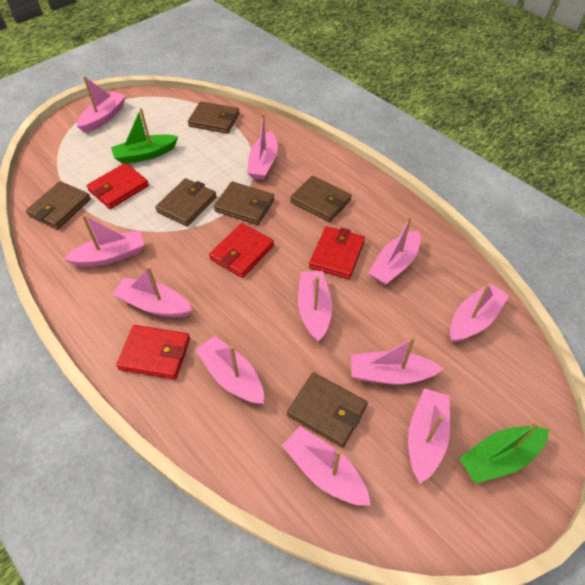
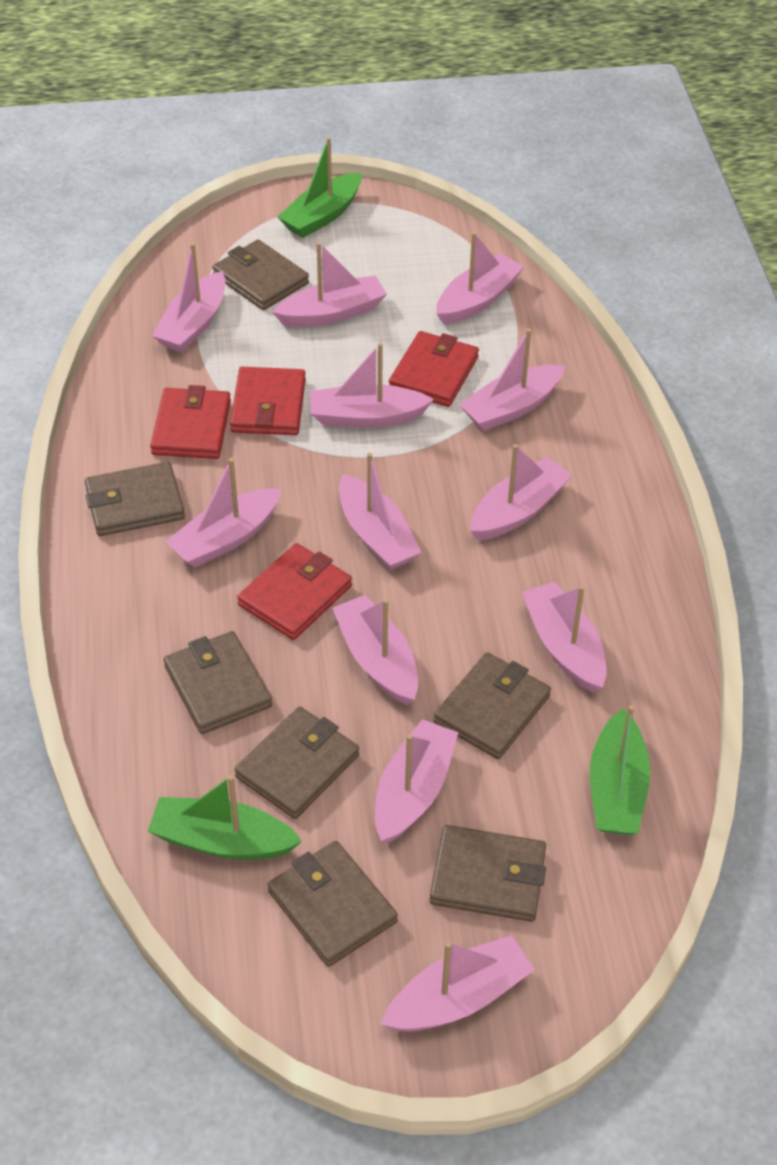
brown wallet: 6 -> 7
green boat: 2 -> 3
pink boat: 11 -> 12

